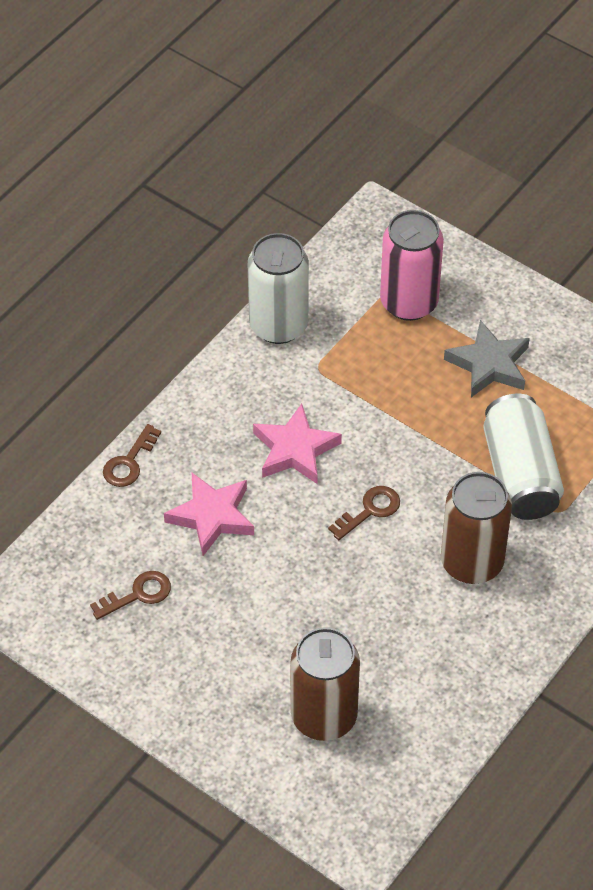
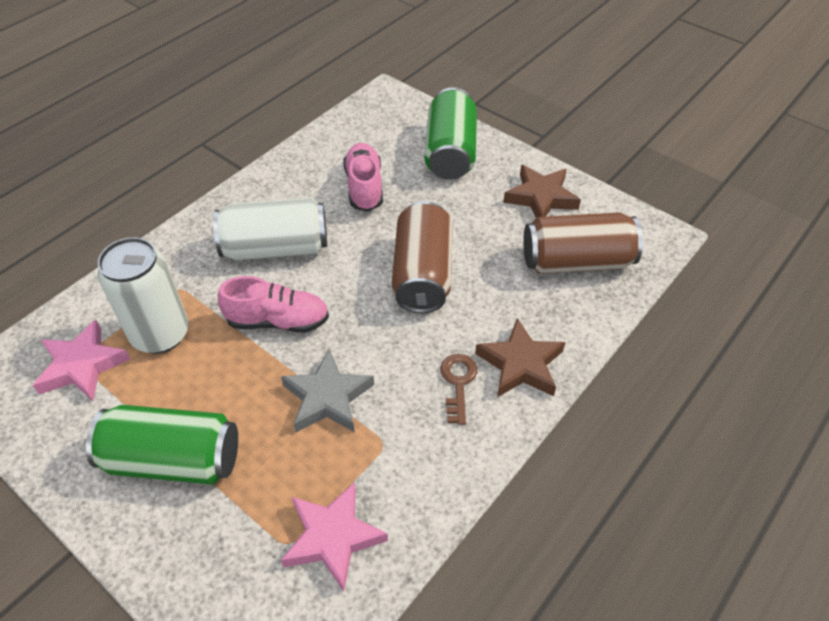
brown key: 3 -> 1
brown star: 0 -> 2
green can: 0 -> 2
pink can: 1 -> 0
pink shoe: 0 -> 2

